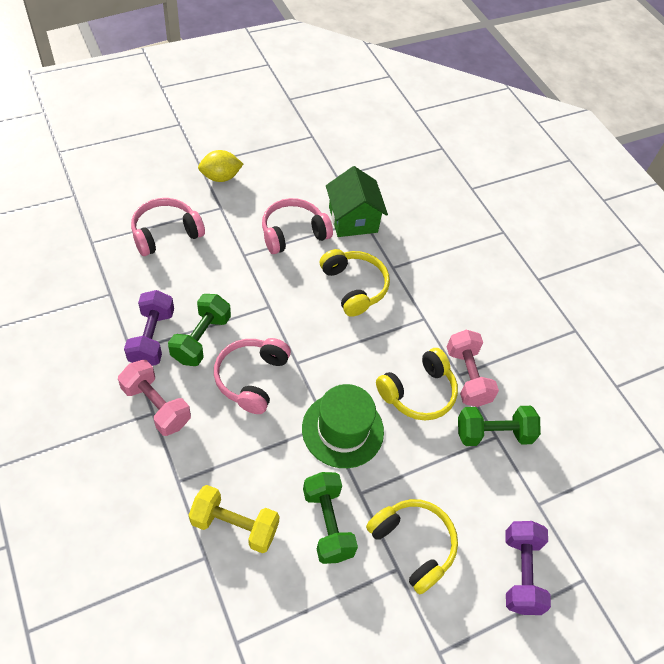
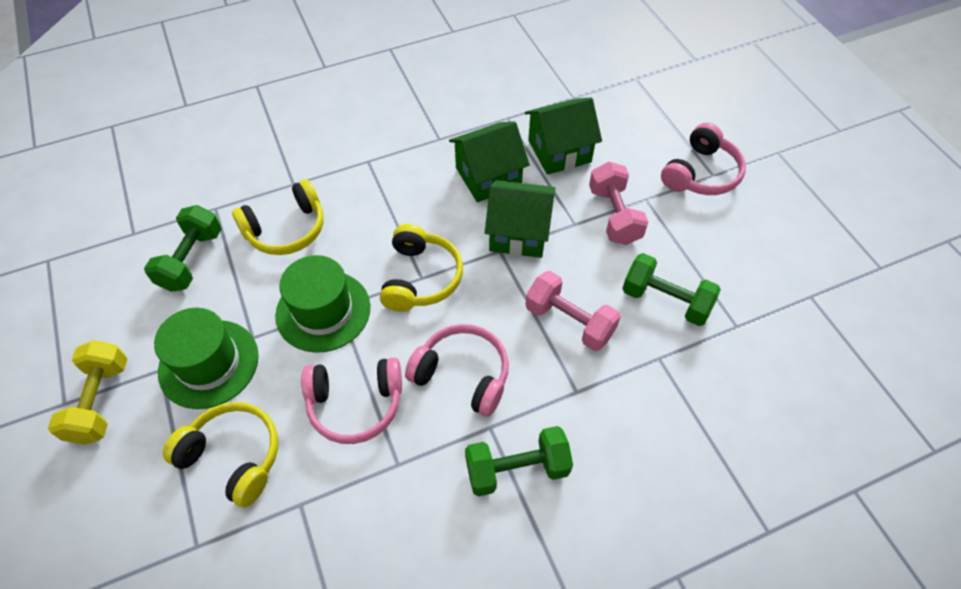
green hat: 1 -> 2
green house: 1 -> 3
purple dumbbell: 2 -> 0
yellow lemon: 1 -> 0

